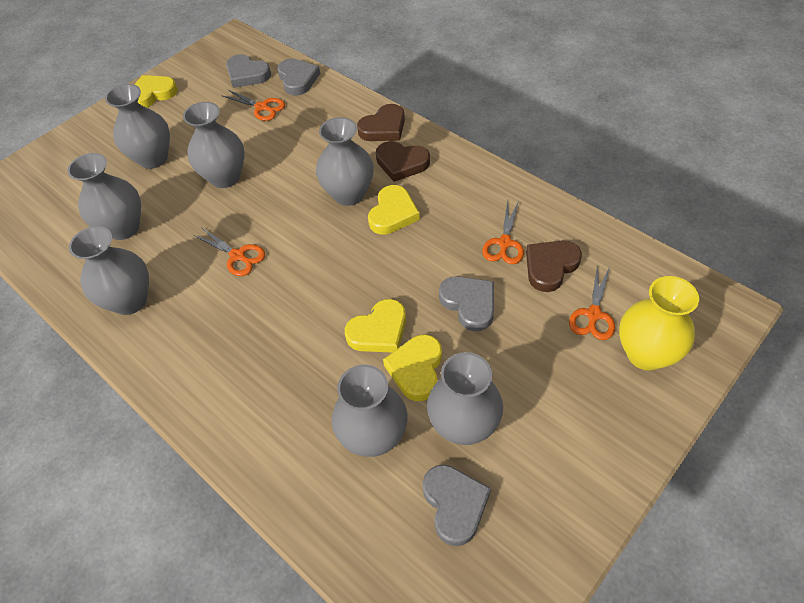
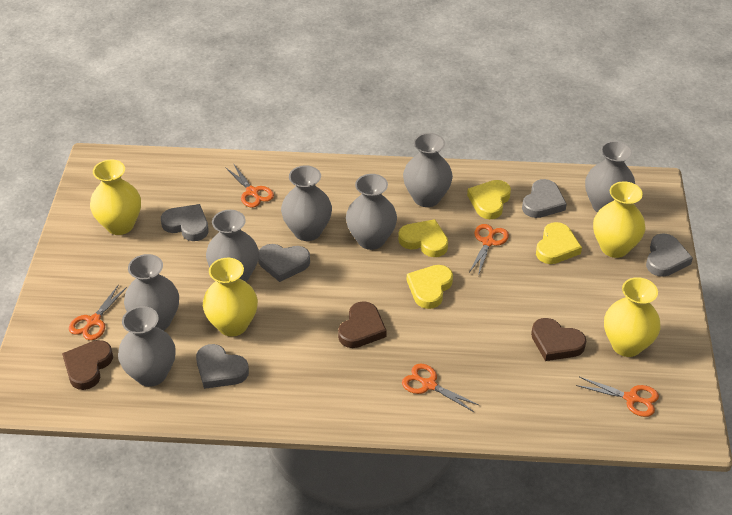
grey heart: 4 -> 5
orange scissors: 4 -> 5
yellow vase: 1 -> 4

